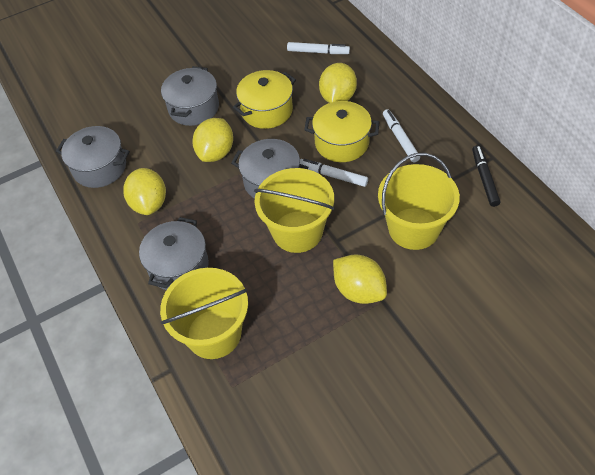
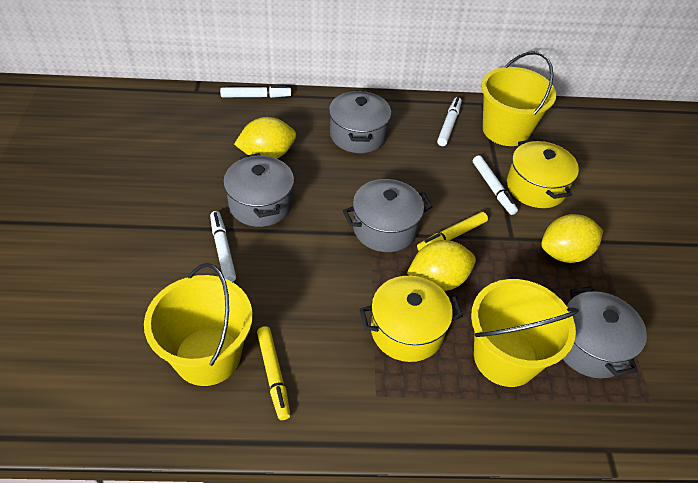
black marker: 1 -> 0
white marker: 3 -> 4
yellow lemon: 4 -> 3
yellow marker: 0 -> 2

